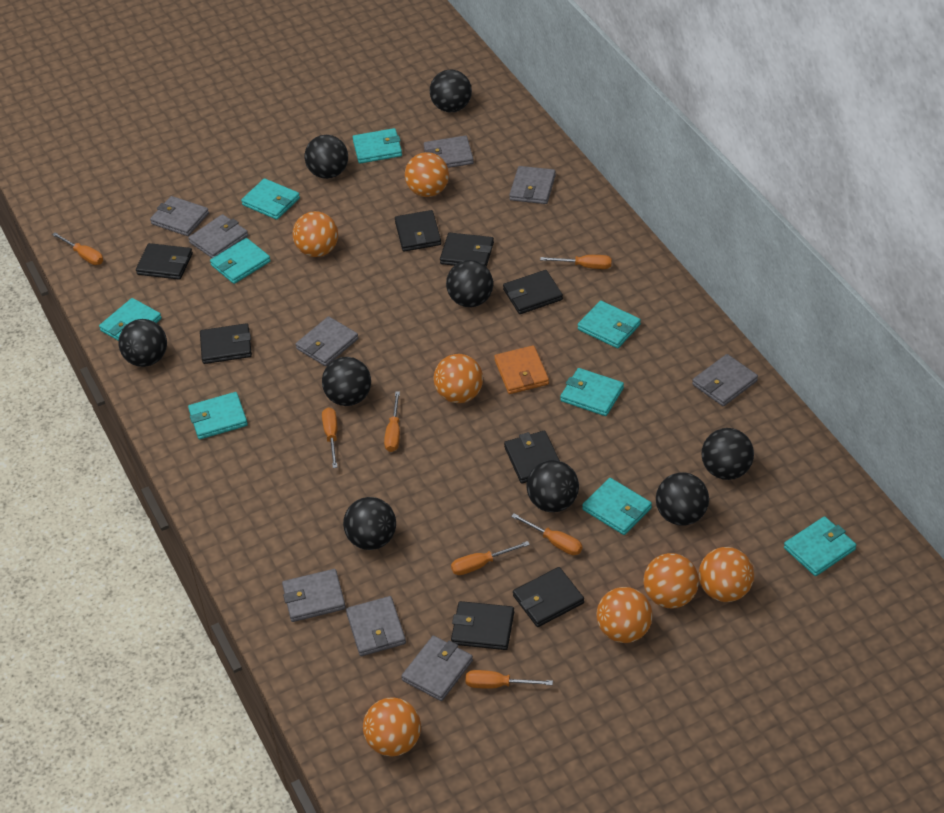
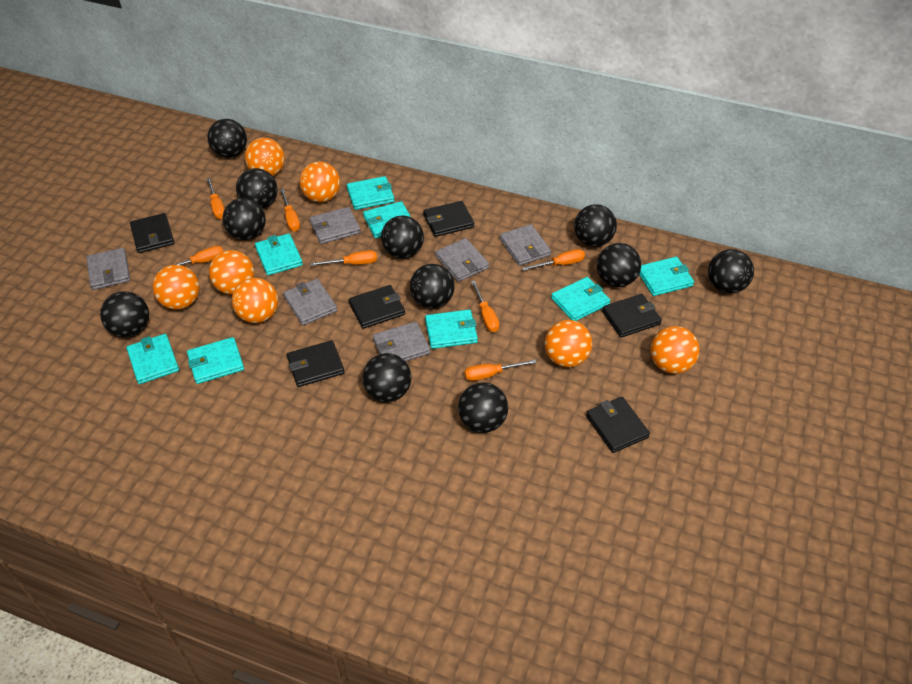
black ball: 9 -> 11
black wallet: 8 -> 6
grey wallet: 9 -> 6
orange wallet: 1 -> 0
turquoise wallet: 9 -> 8

